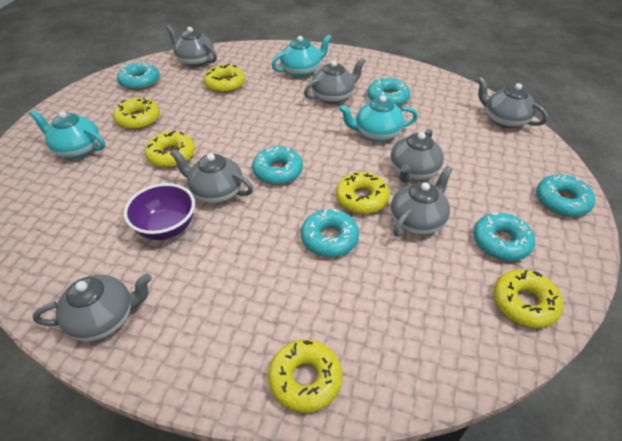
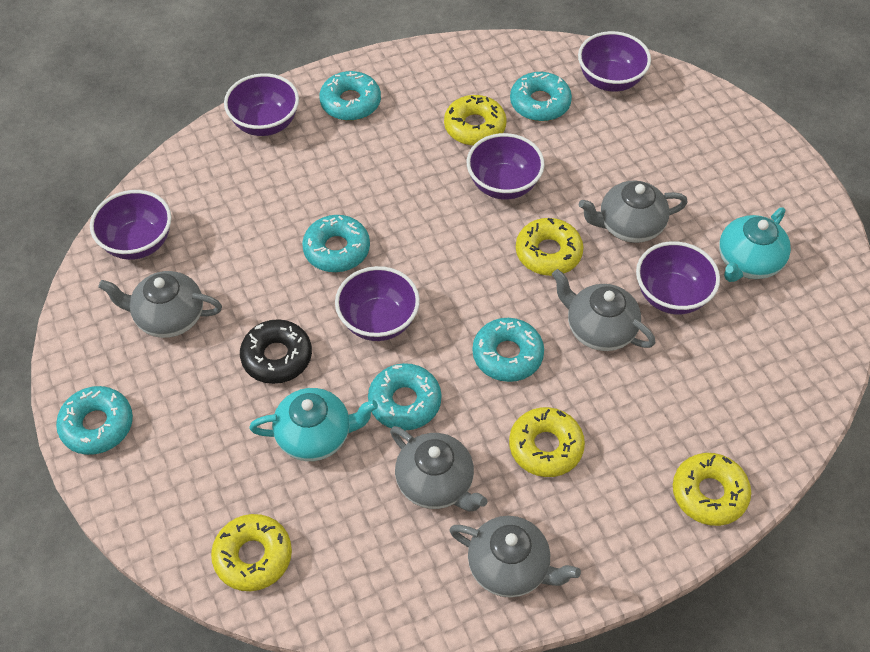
black donut: 0 -> 1
grey teapot: 7 -> 5
purple bowl: 1 -> 6
turquoise teapot: 3 -> 2
yellow donut: 6 -> 5

